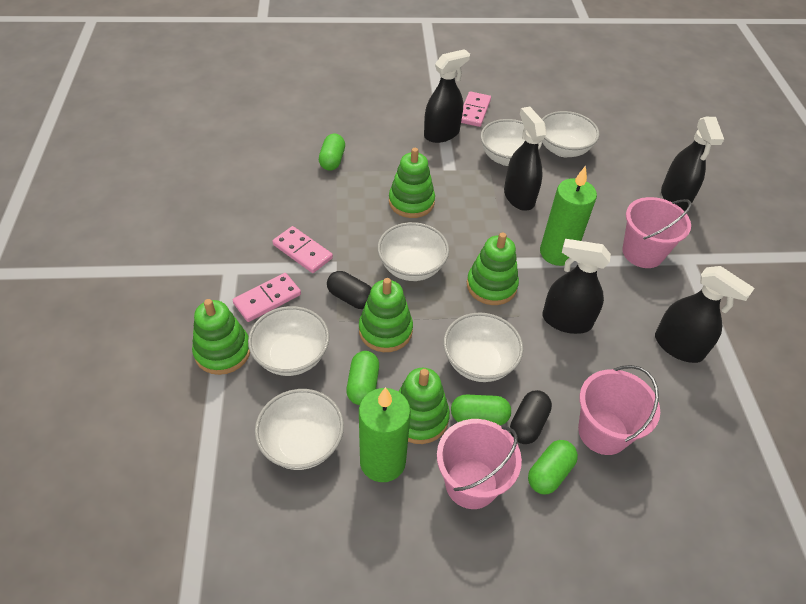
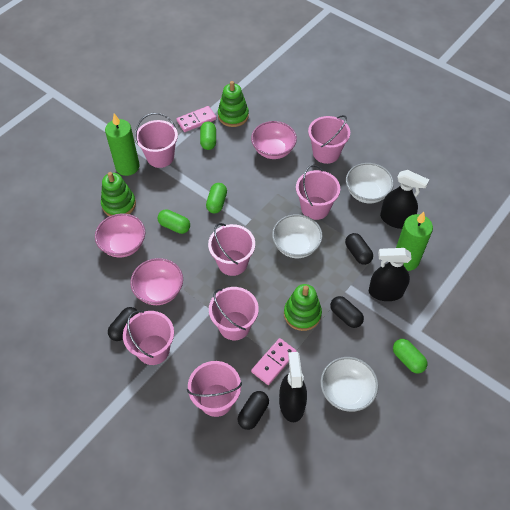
black capsule: 2 -> 4
black spray bottle: 5 -> 3
green stacking toy: 5 -> 3
pink bowl: 0 -> 3
pink bucket: 3 -> 7
pink domino: 3 -> 2
white bowl: 6 -> 3

